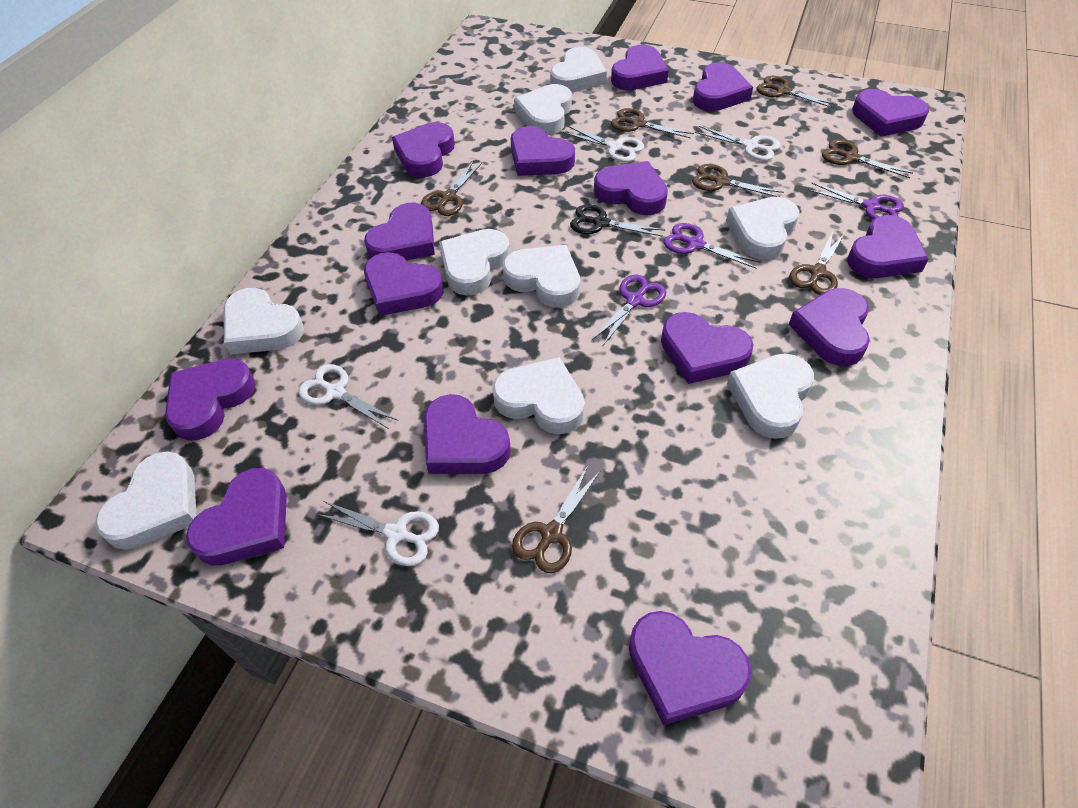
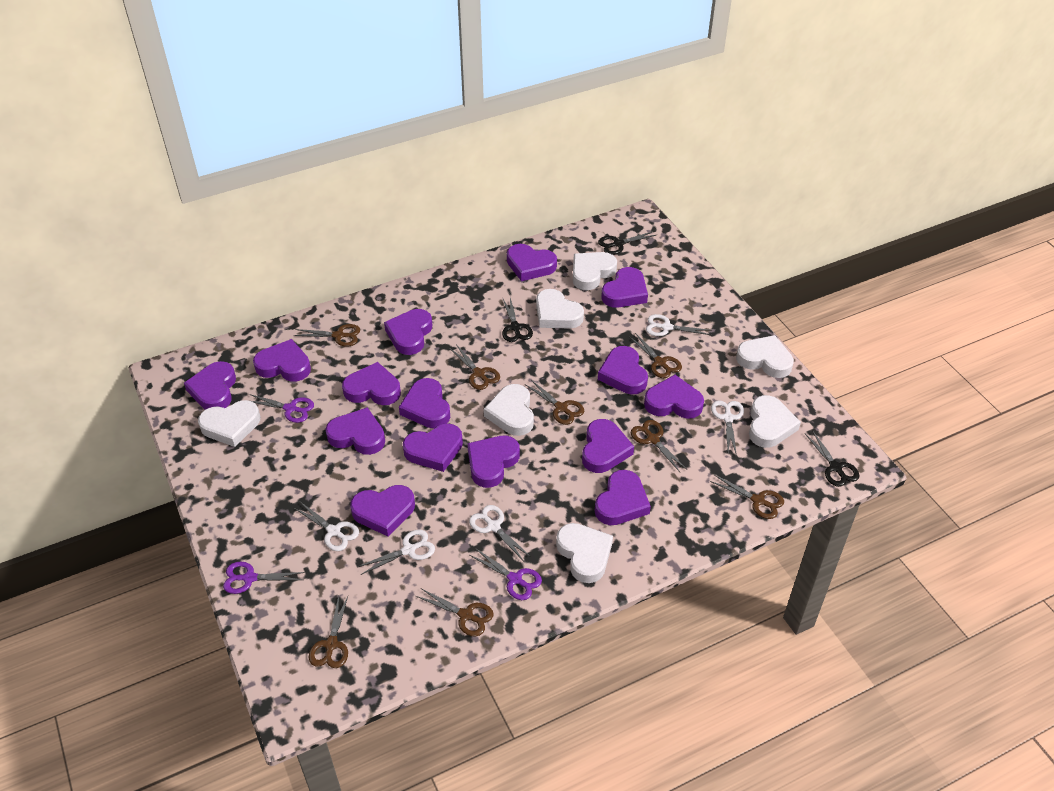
black scissors: 1 -> 3
brown scissors: 7 -> 8
white heart: 9 -> 7
white scissors: 4 -> 5

